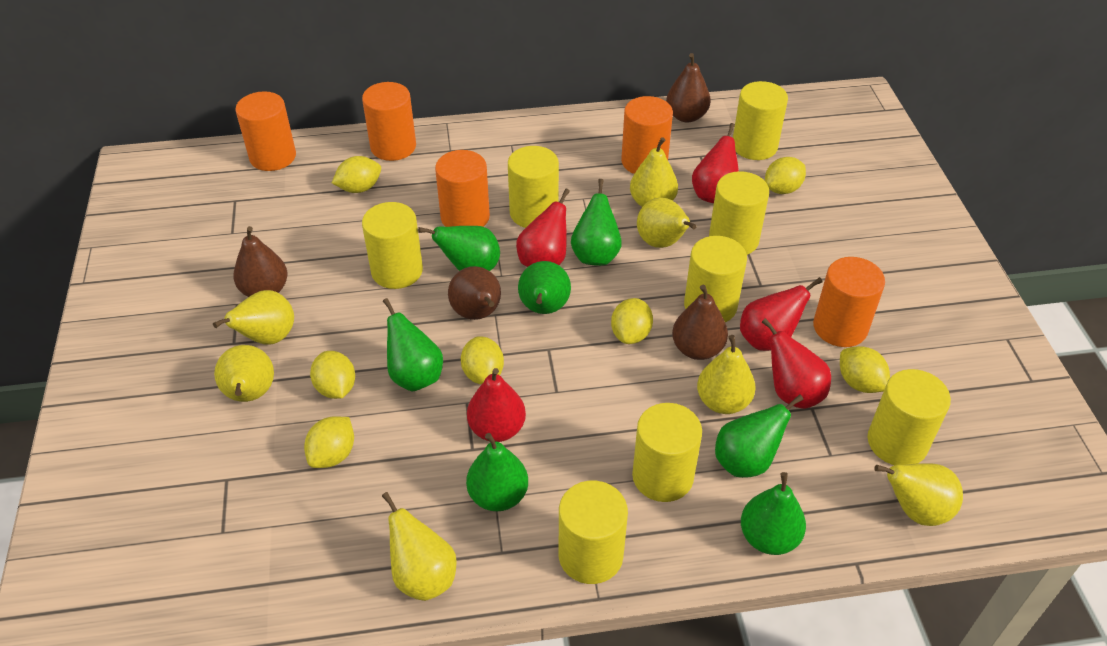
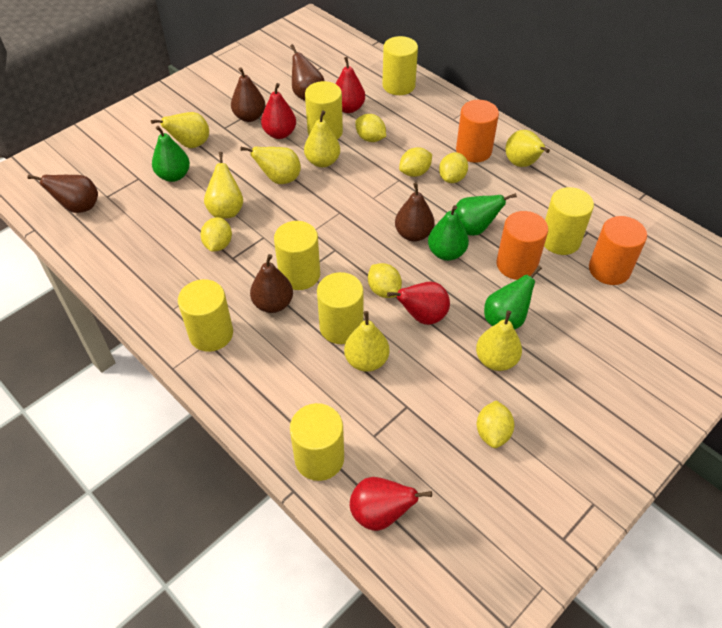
brown pear: 4 -> 5
green pear: 7 -> 4
orange cylinder: 5 -> 3
red pear: 5 -> 4
yellow cylinder: 8 -> 7
yellow lemon: 7 -> 6

